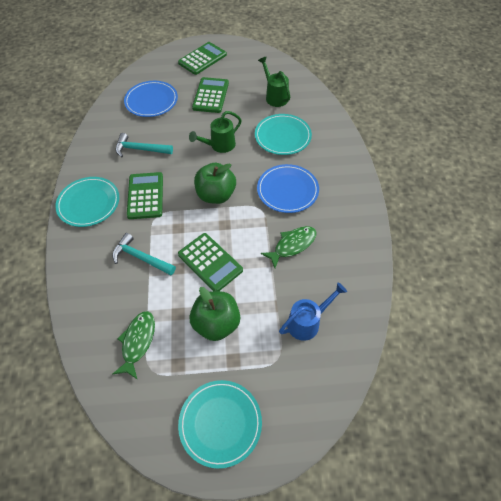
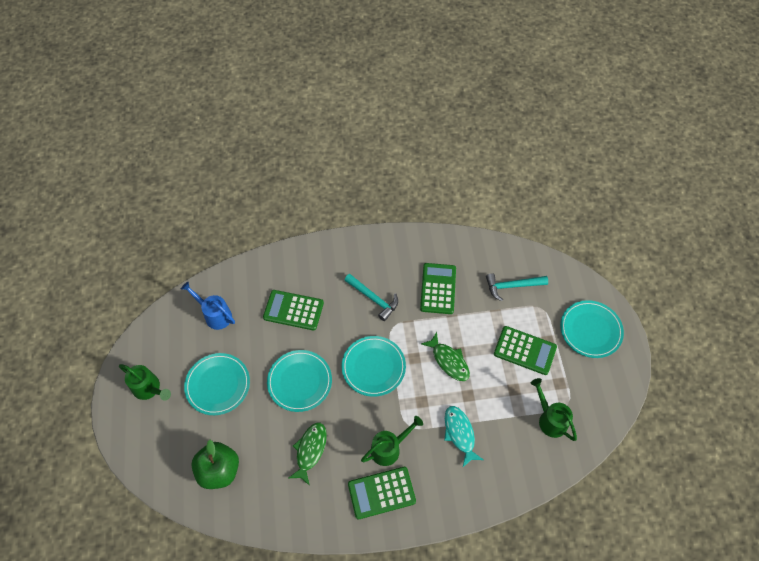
blue plate: 2 -> 0
green apple: 2 -> 1
green watering can: 2 -> 3
turquoise fish: 0 -> 1
turquoise plate: 3 -> 4

